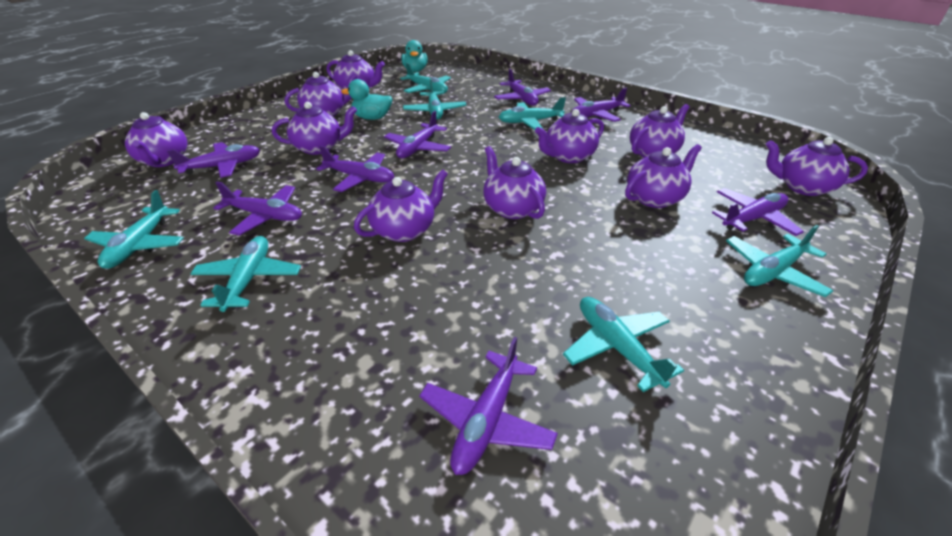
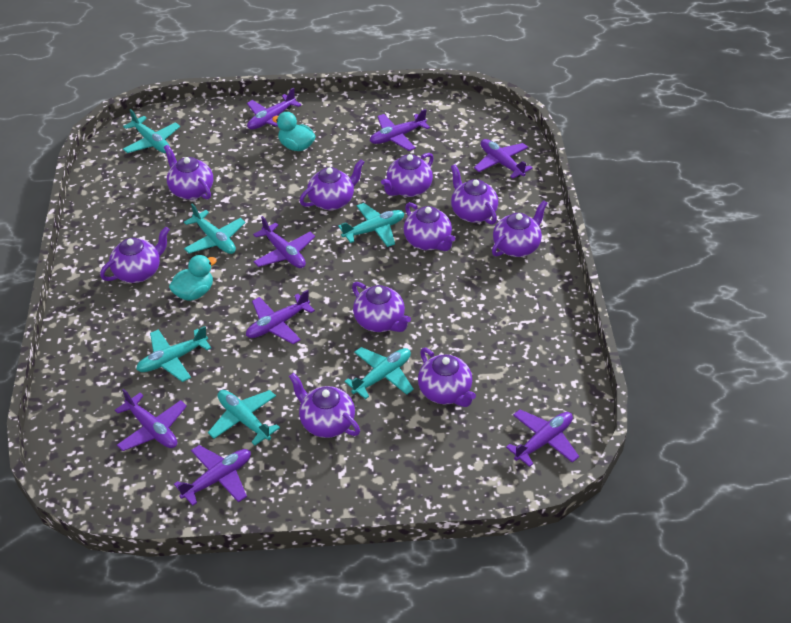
turquoise plane: 7 -> 6

